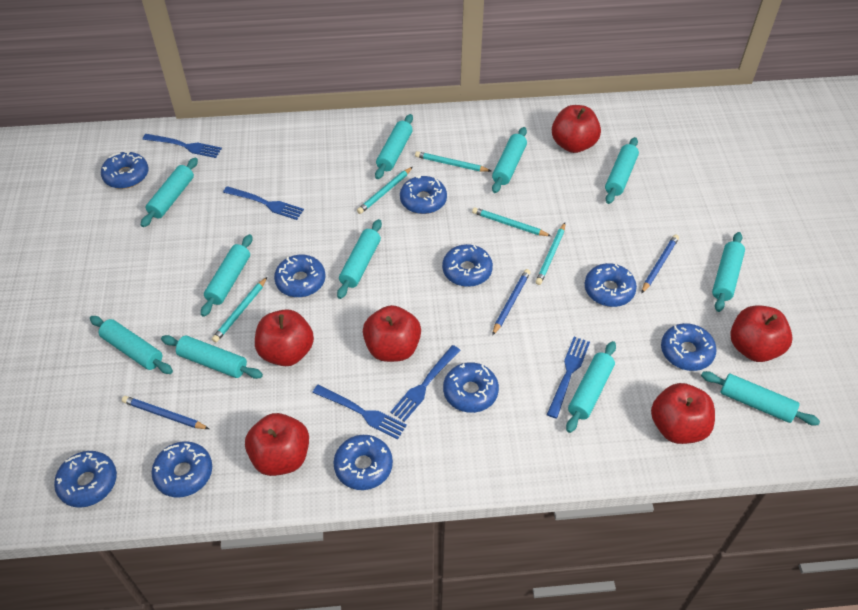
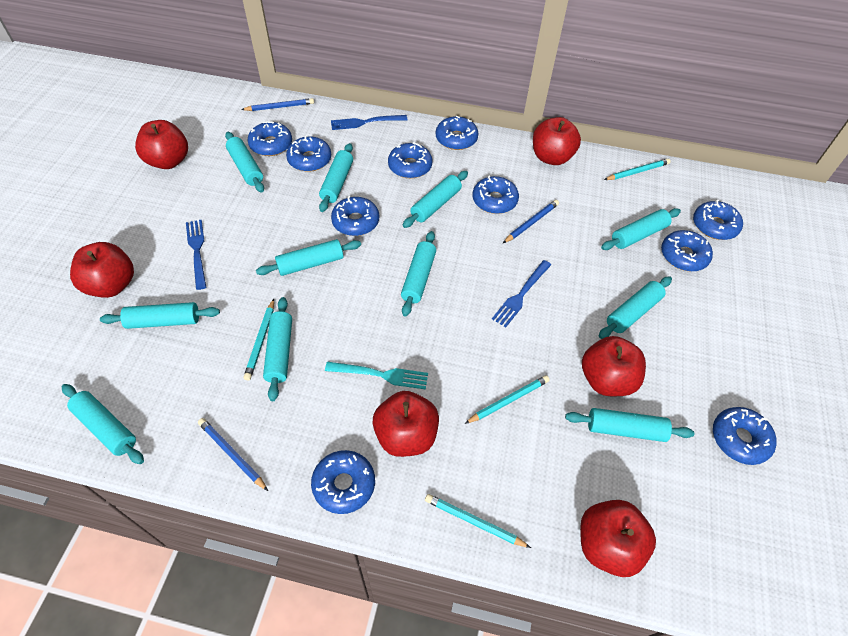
blue fork: 5 -> 3
turquoise fork: 0 -> 1
turquoise pencil: 5 -> 4

